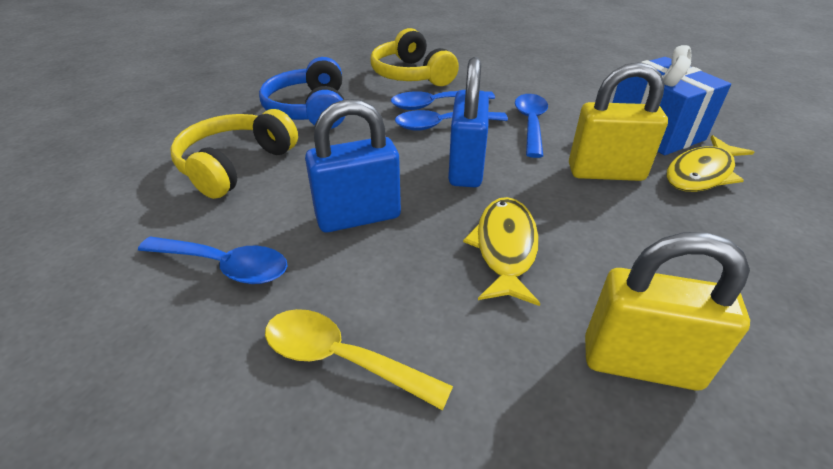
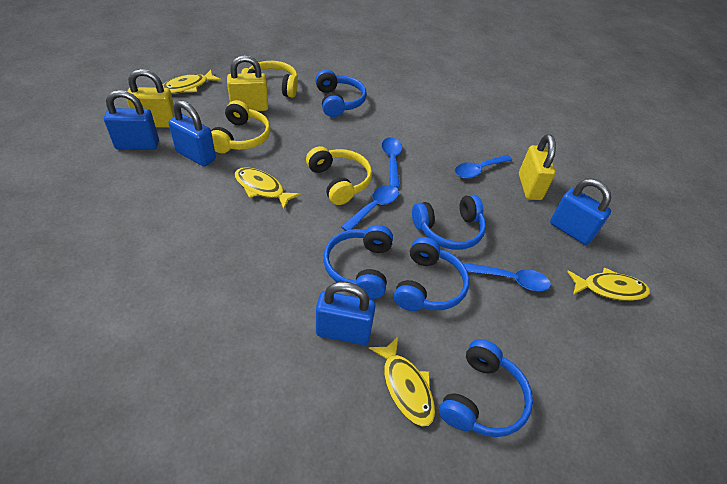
blue gift: 1 -> 0
blue headphones: 1 -> 5
blue padlock: 2 -> 4
yellow fish: 2 -> 4
yellow headphones: 2 -> 3
yellow padlock: 2 -> 3
yellow spoon: 1 -> 0

